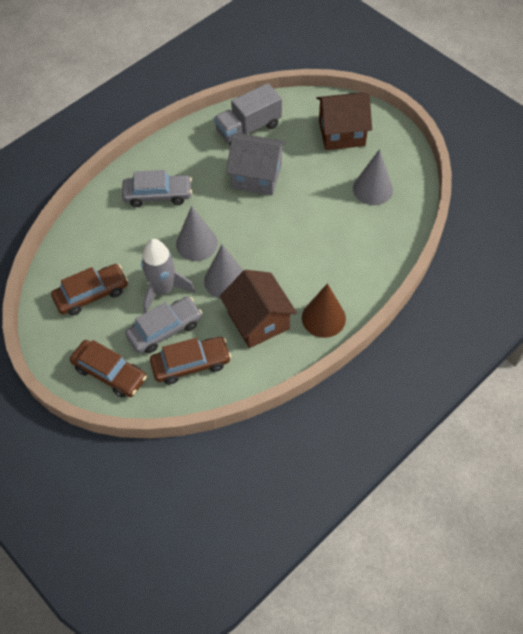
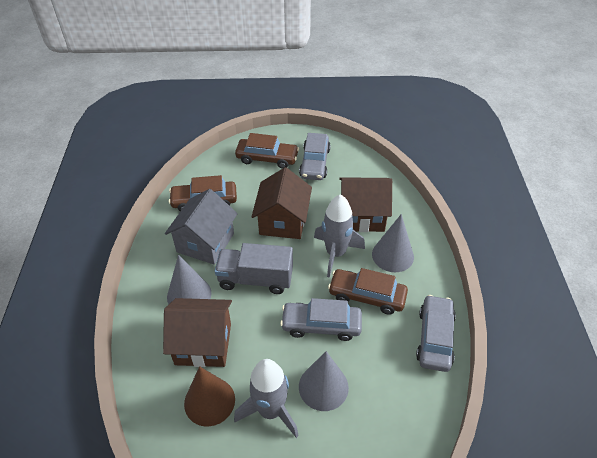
brown house: 2 -> 3
grey car: 2 -> 3
grey rocket: 1 -> 2

